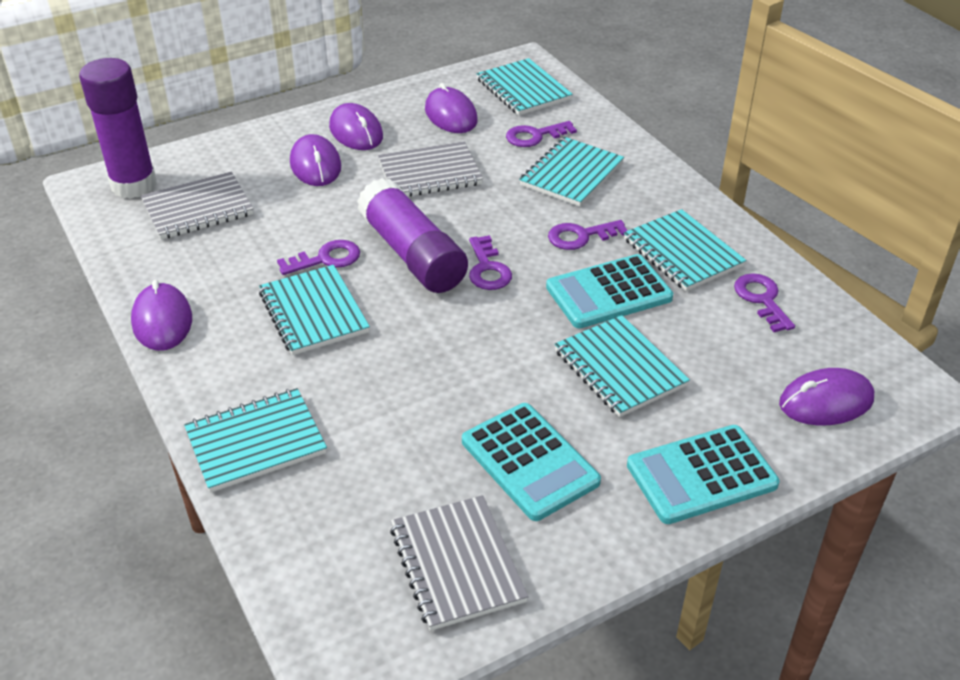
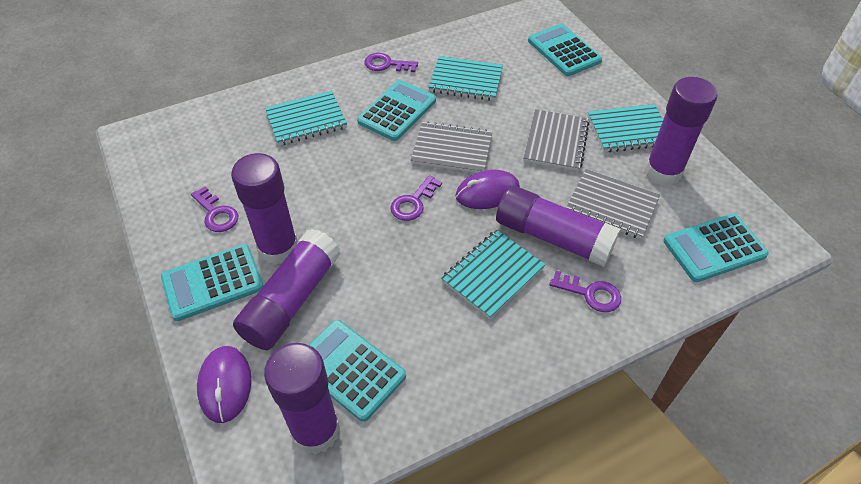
purple glue stick: 2 -> 5
purple key: 5 -> 4
purple mouse: 5 -> 2
turquoise calculator: 3 -> 5
turquoise notebook: 6 -> 4

